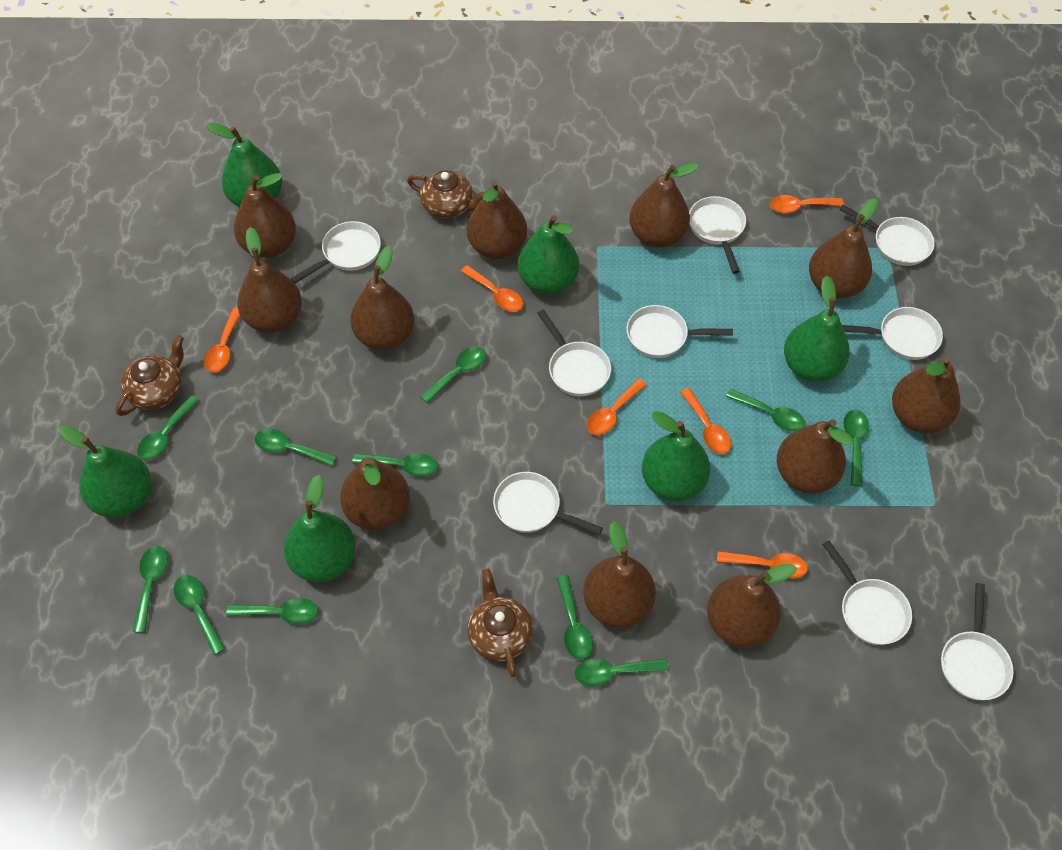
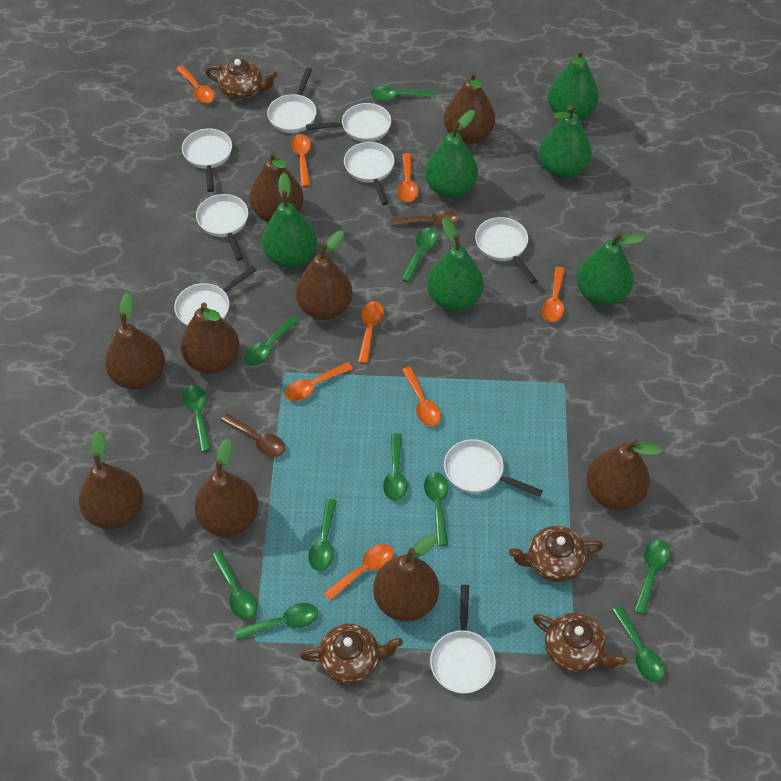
brown pear: 11 -> 9
brown spoon: 0 -> 2
brown teapot: 3 -> 4
orange spoon: 6 -> 8

